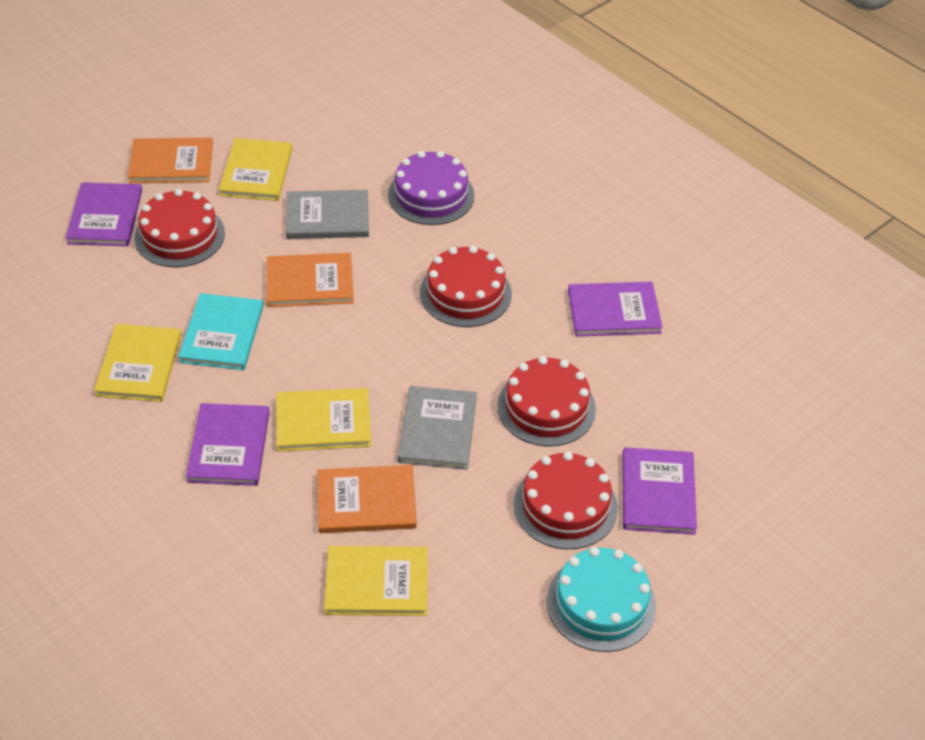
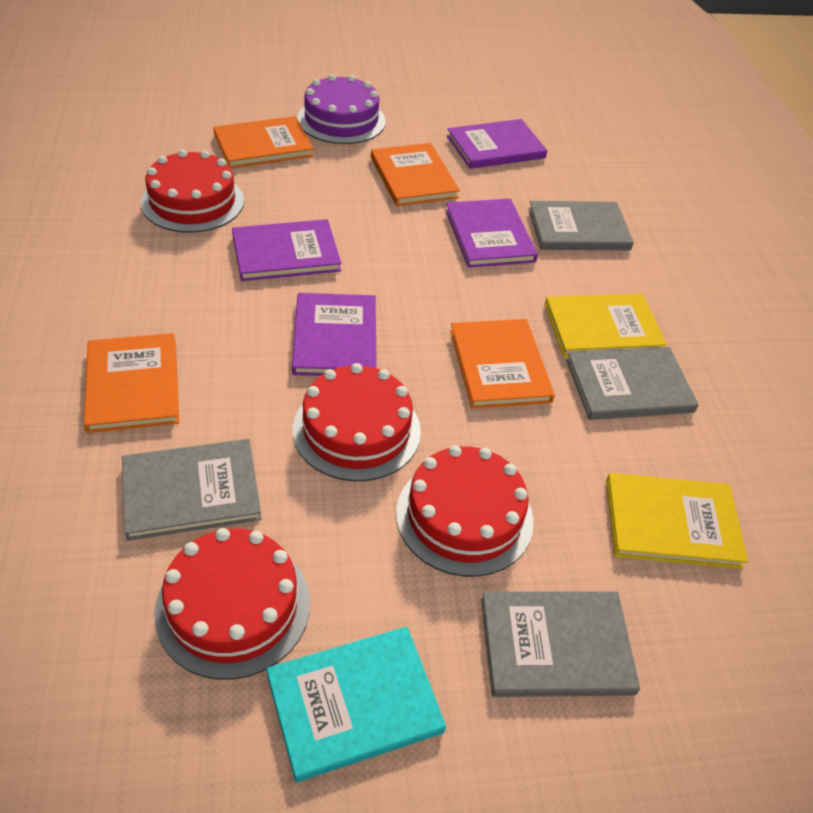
grey book: 2 -> 4
orange book: 3 -> 4
turquoise cake: 1 -> 0
yellow book: 4 -> 2

